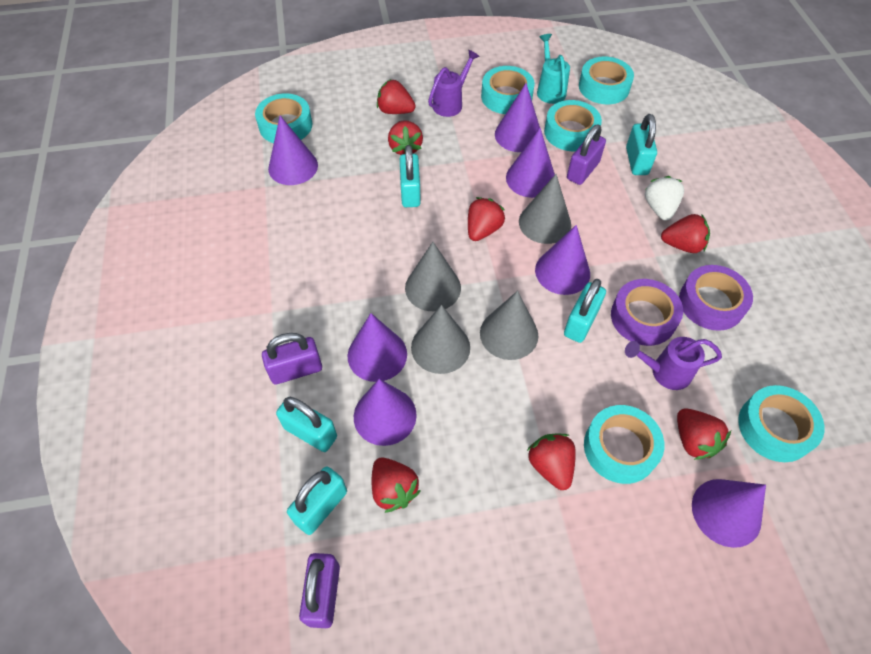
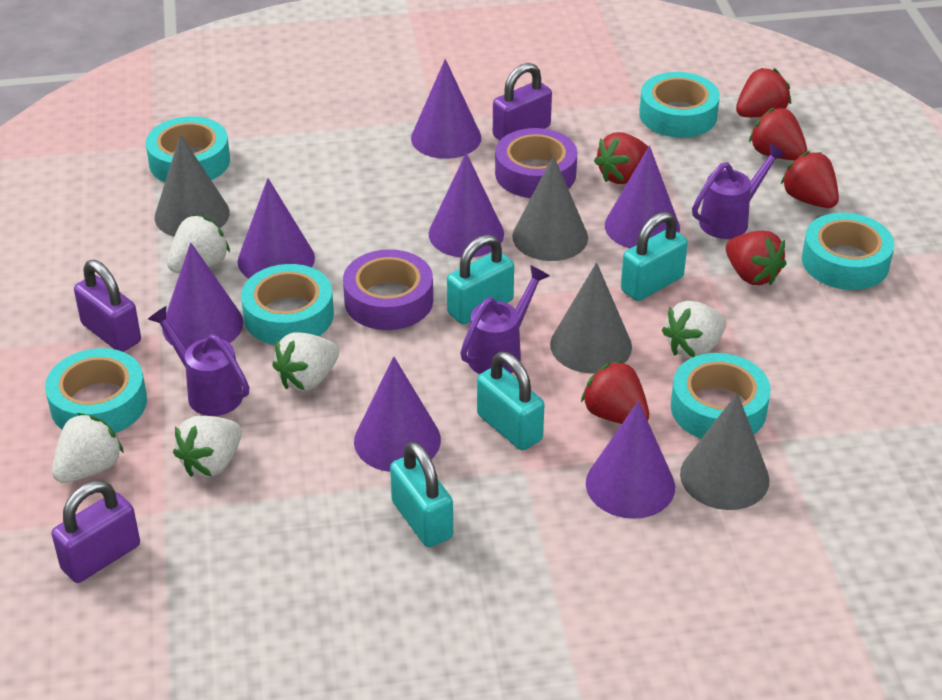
purple watering can: 2 -> 3
red strawberry: 7 -> 6
turquoise padlock: 5 -> 4
turquoise watering can: 1 -> 0
white strawberry: 1 -> 5

